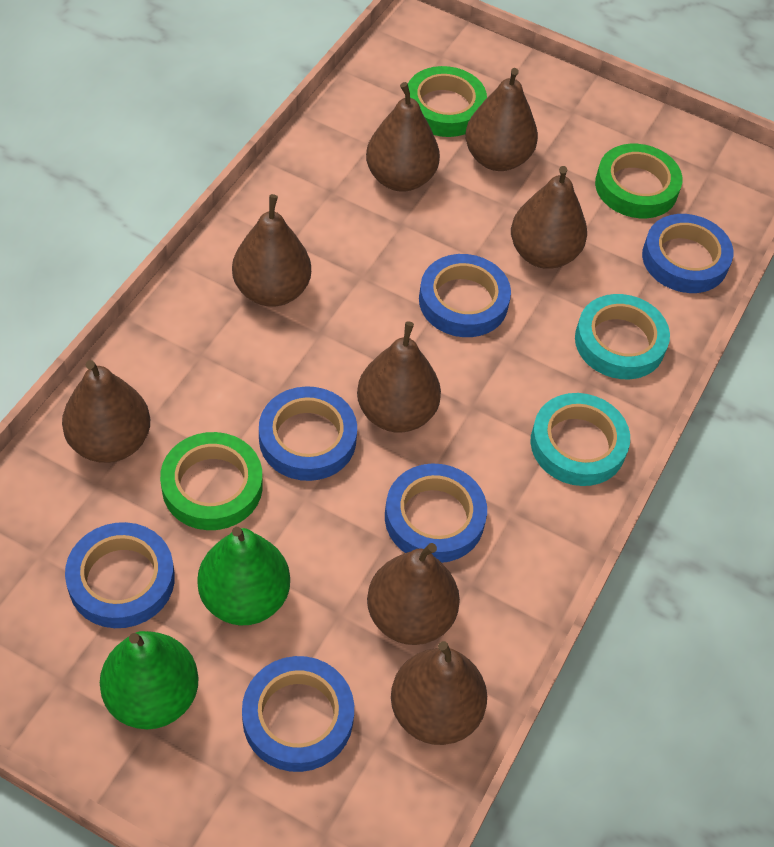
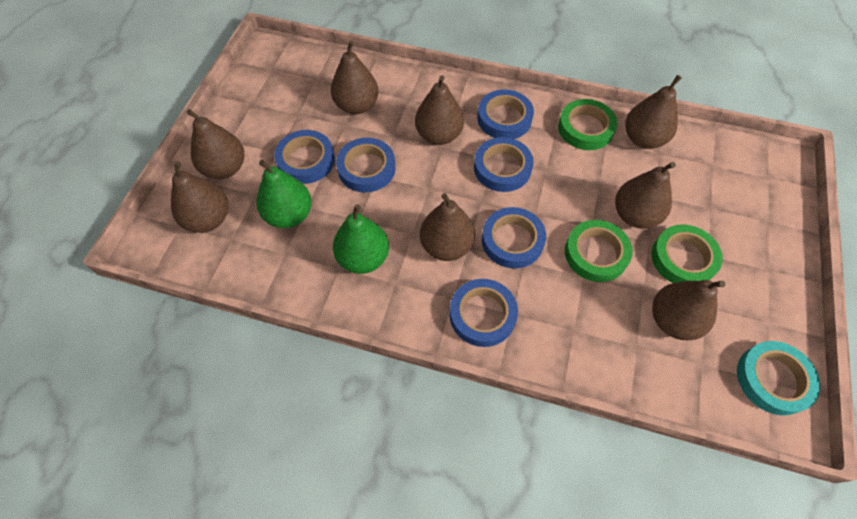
turquoise tape: 2 -> 1

